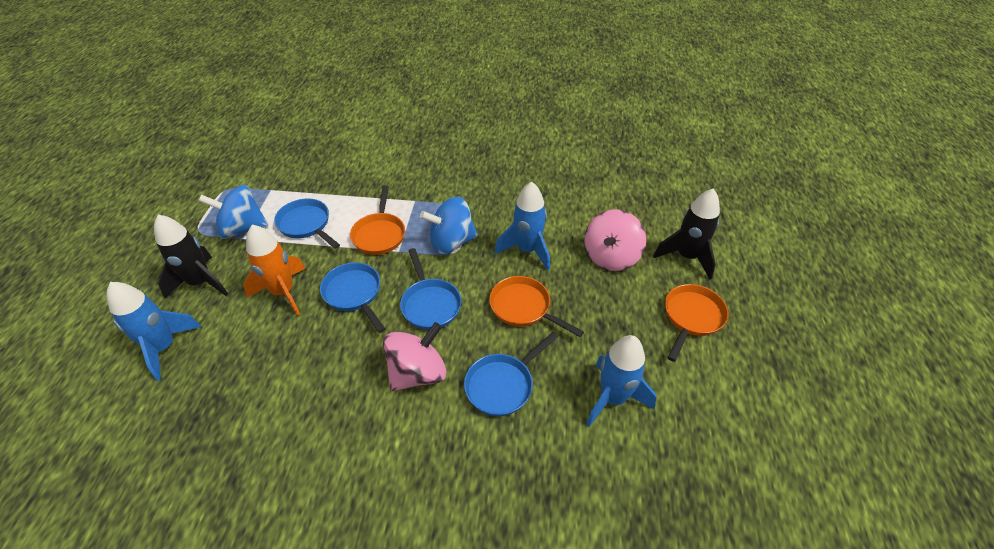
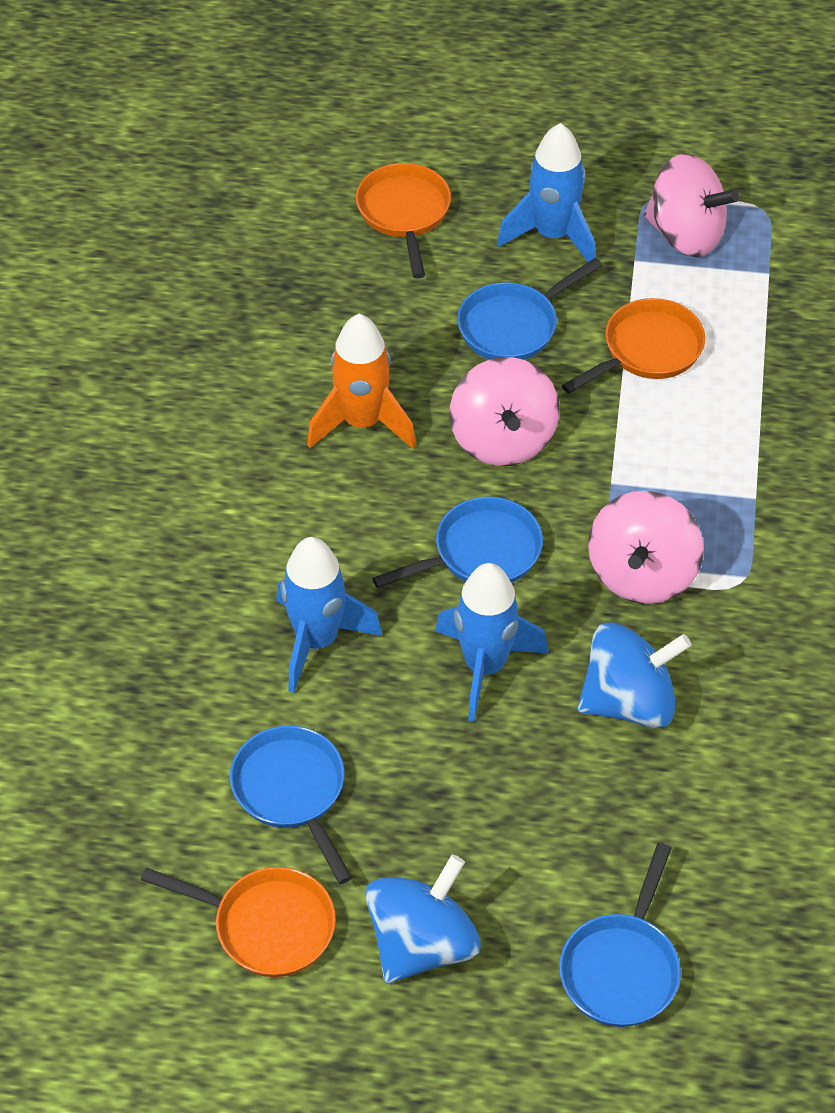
black rocket: 2 -> 0
pink spinning top: 2 -> 3

